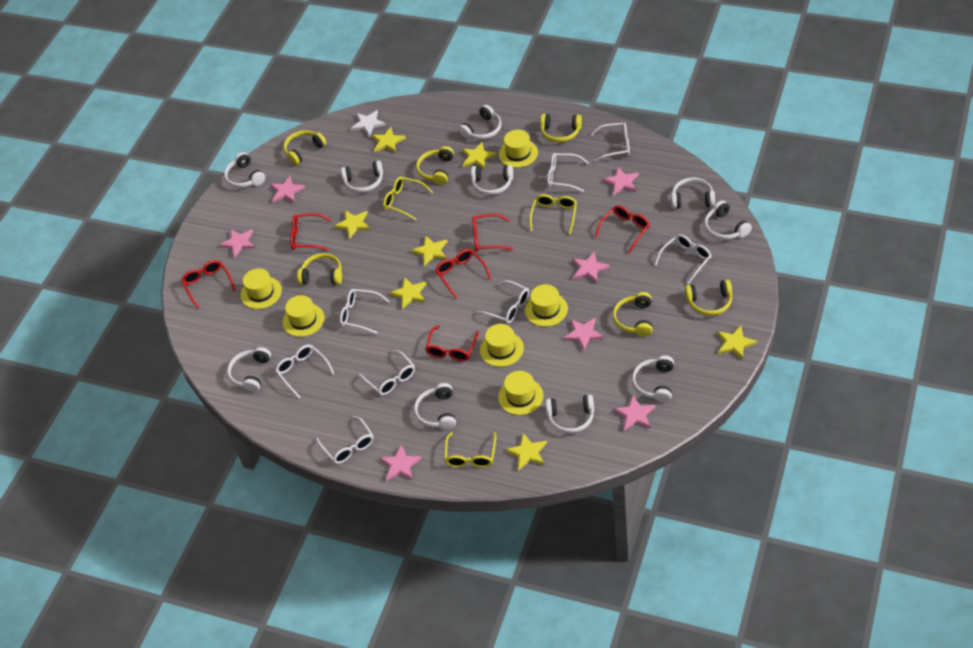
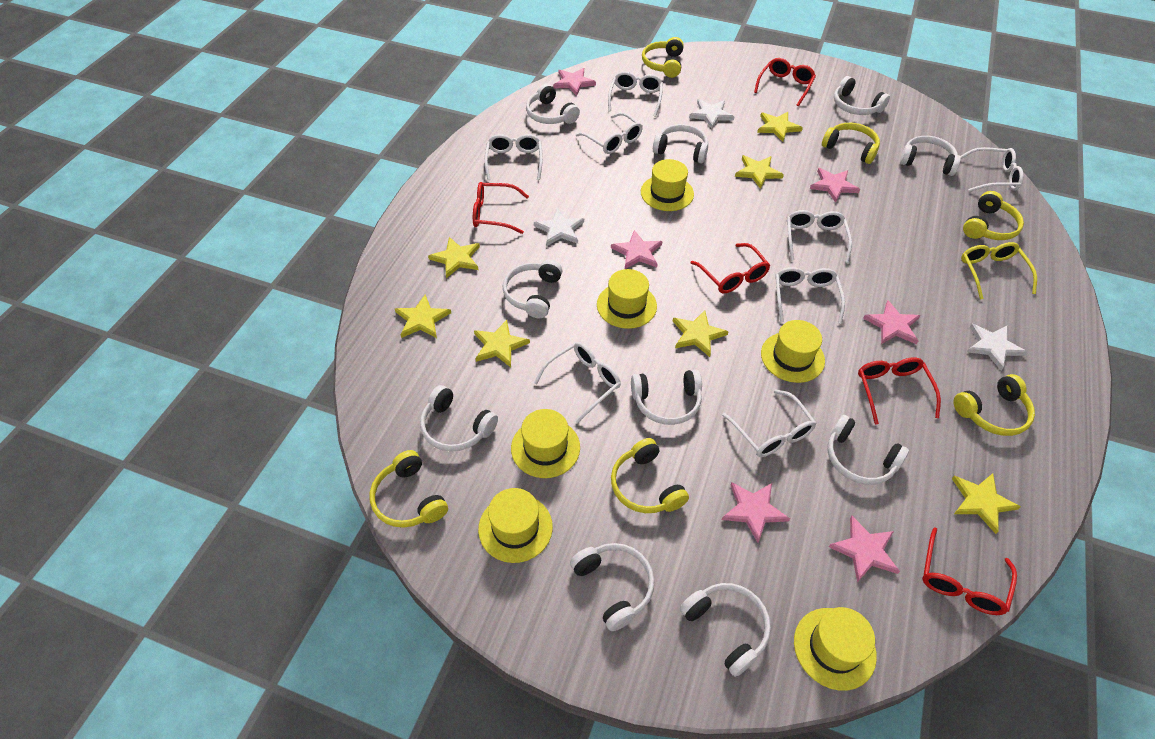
pink star: 7 -> 6
red glasses: 6 -> 5
white star: 1 -> 3
yellow glasses: 3 -> 1

